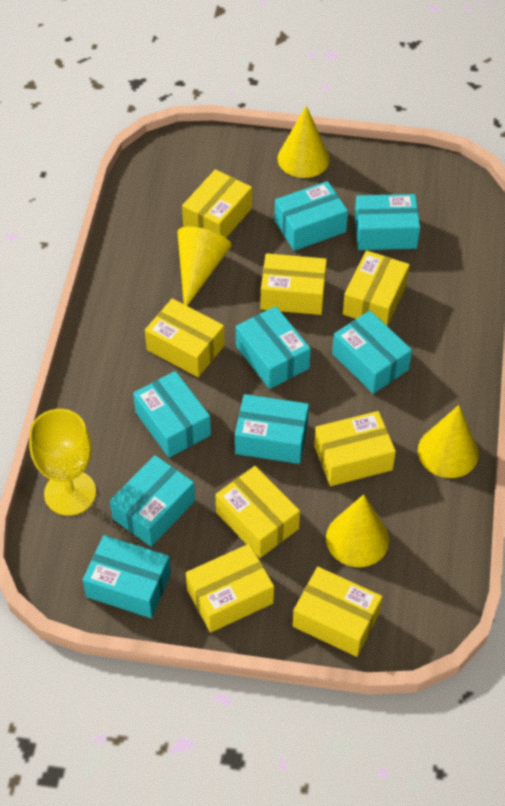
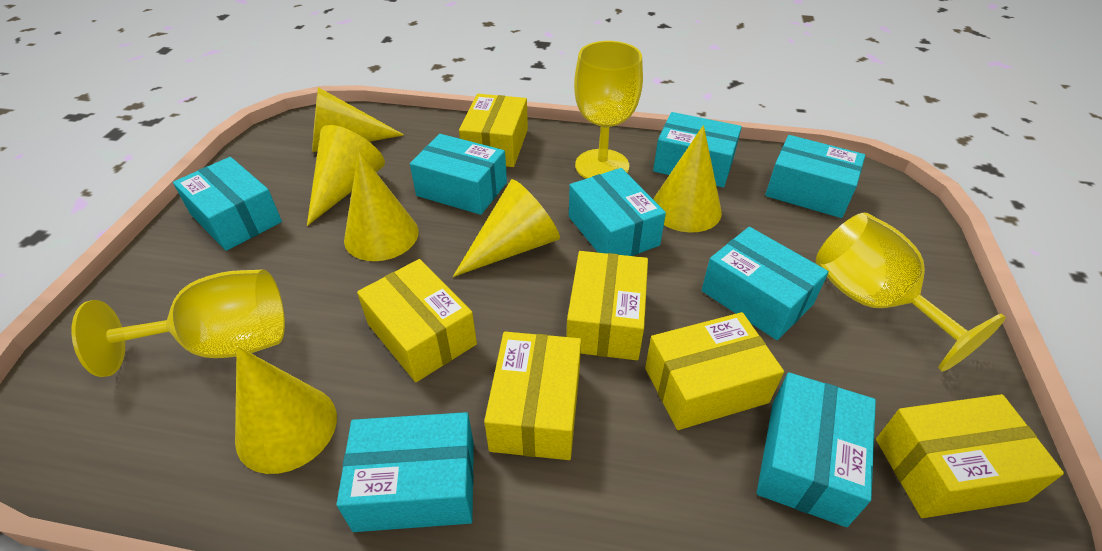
yellow box: 8 -> 6
yellow cone: 4 -> 6
yellow goblet: 1 -> 3

